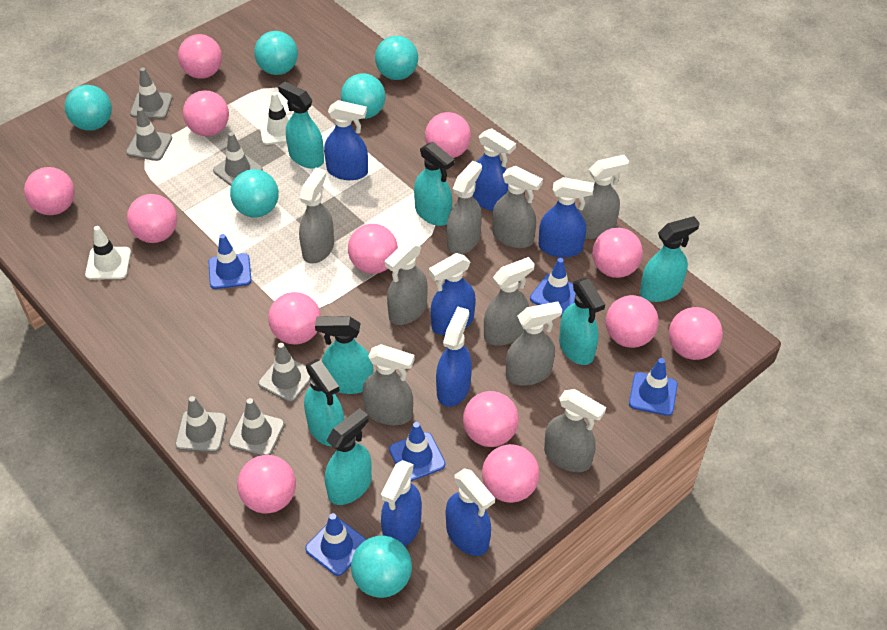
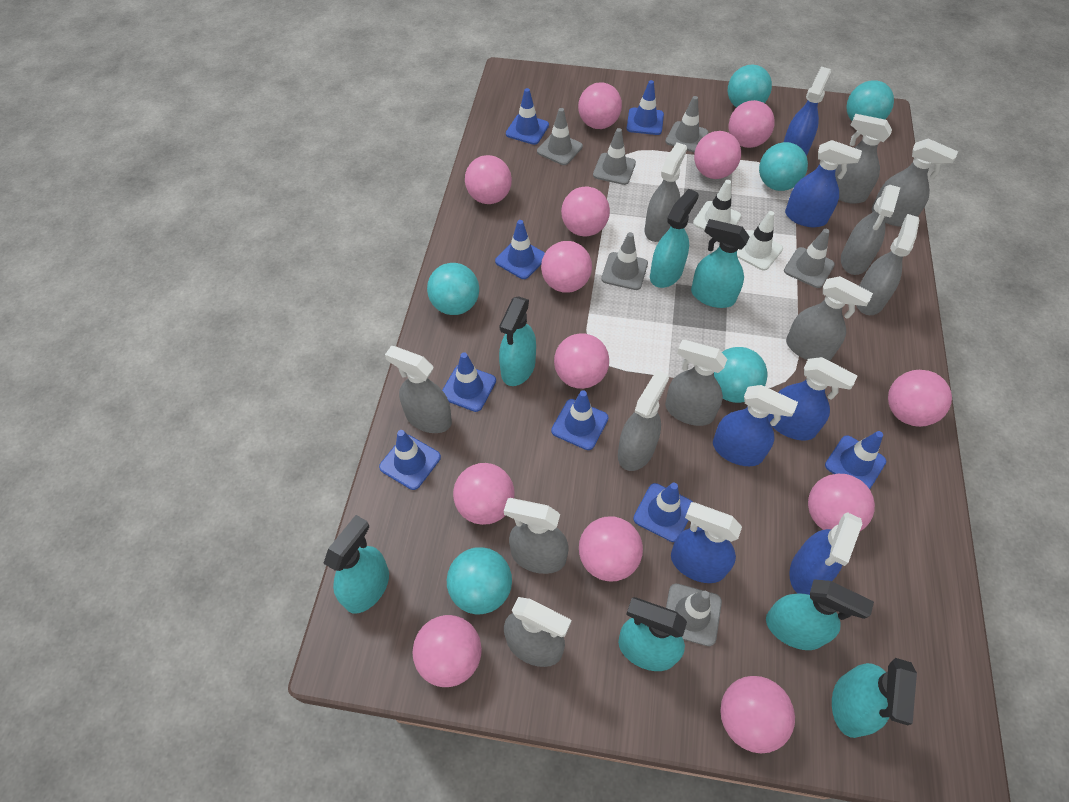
blue spray bottle: 7 -> 6
blue traffic cone: 5 -> 8
grey spray bottle: 9 -> 11

